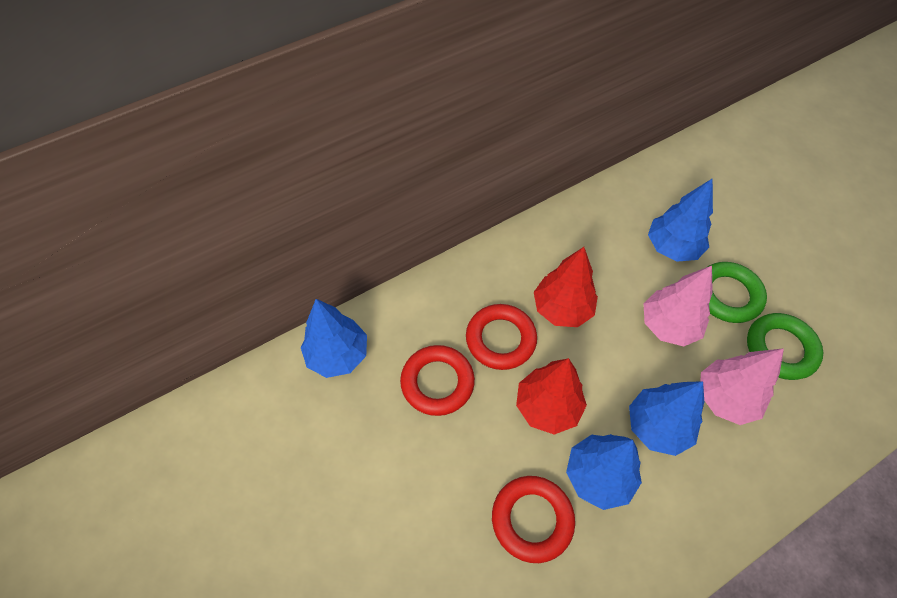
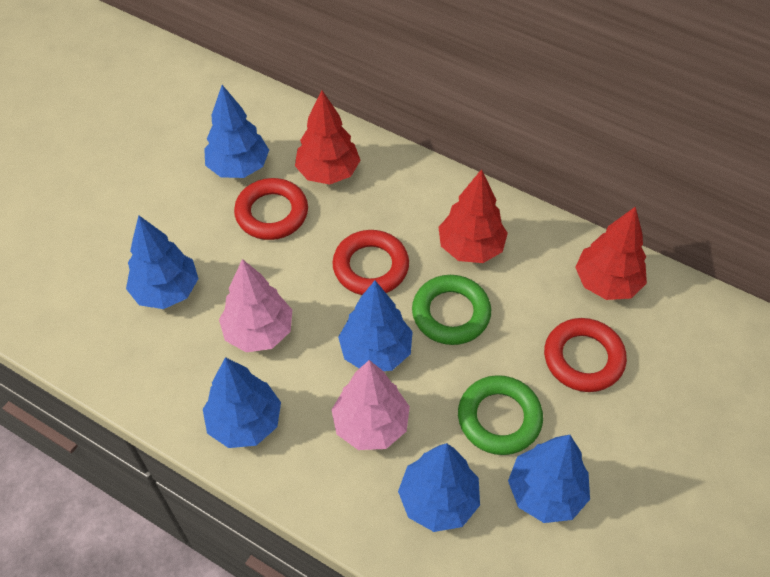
blue tree: 4 -> 6
red tree: 2 -> 3

